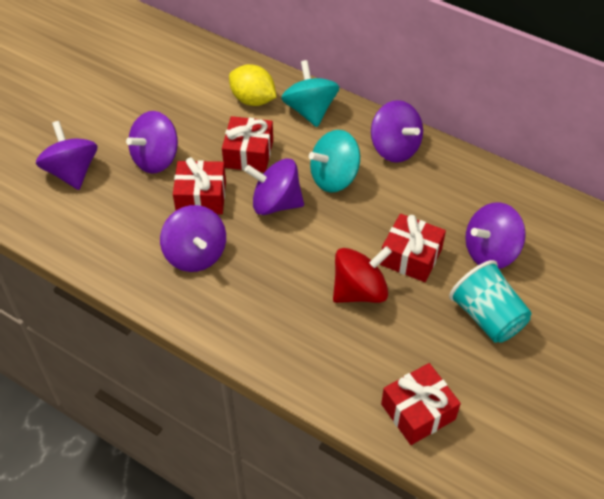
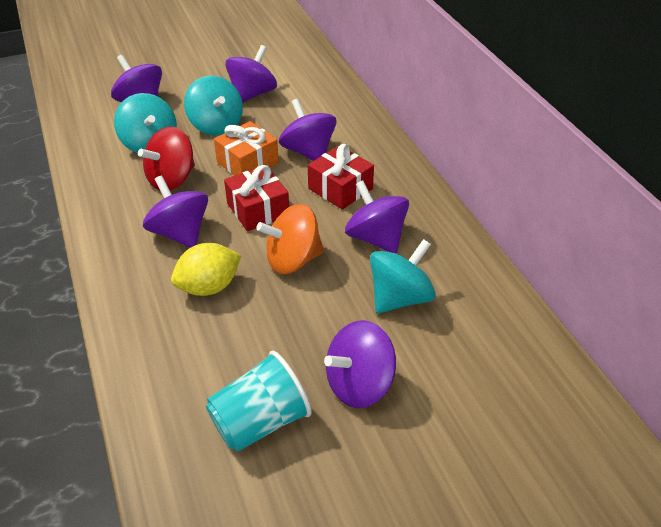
orange gift: 0 -> 1
orange spinning top: 0 -> 1
red gift: 4 -> 2
turquoise spinning top: 2 -> 3

